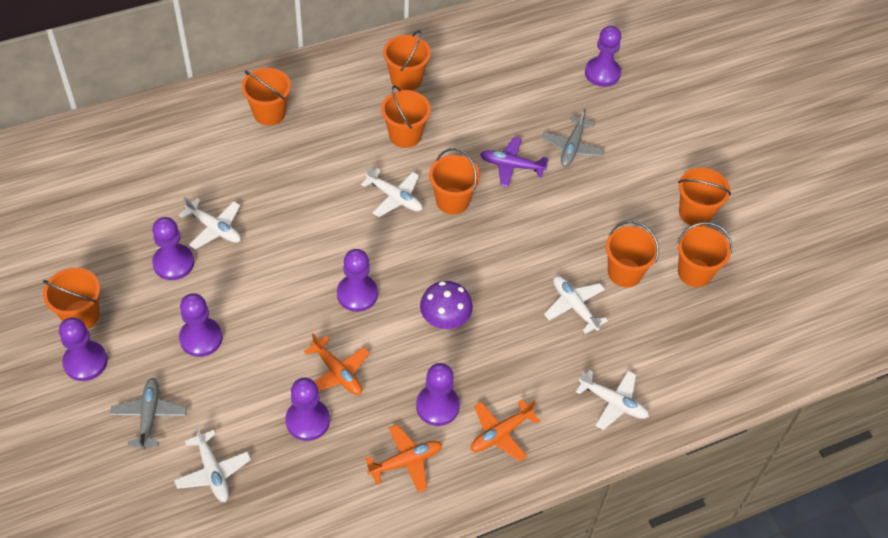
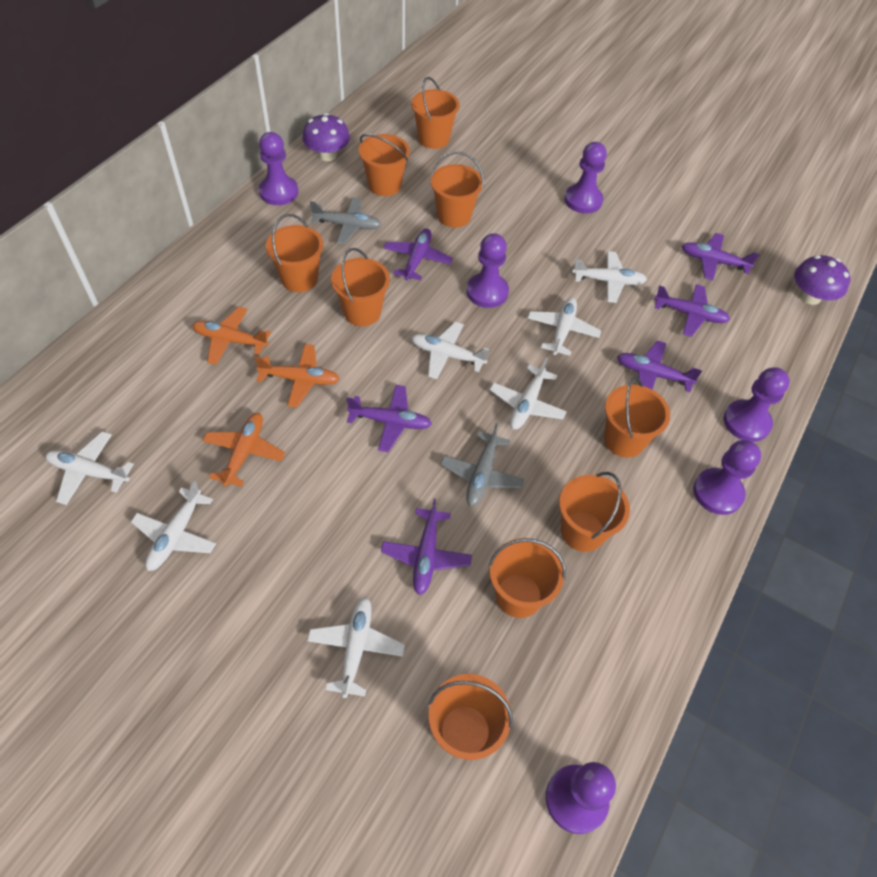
orange bucket: 8 -> 9
purple mushroom: 1 -> 2
purple pawn: 7 -> 6
purple plane: 1 -> 6
white plane: 5 -> 7

